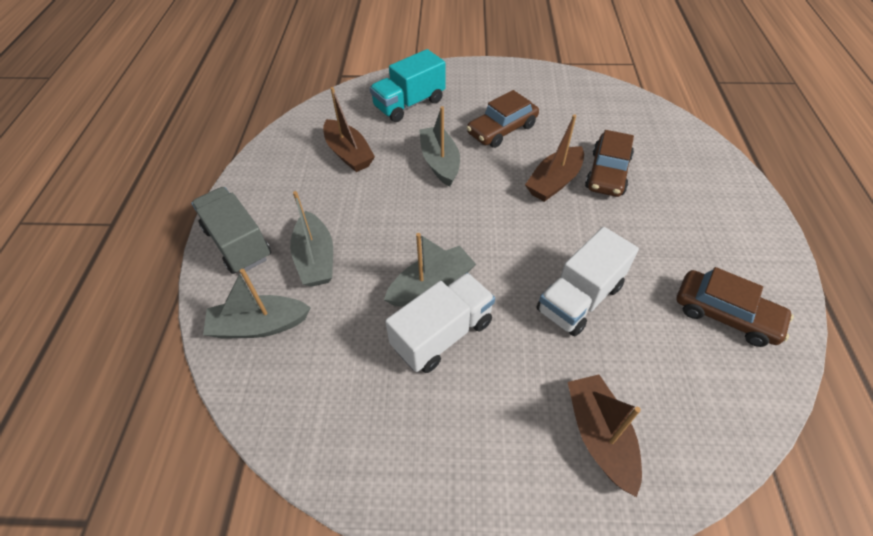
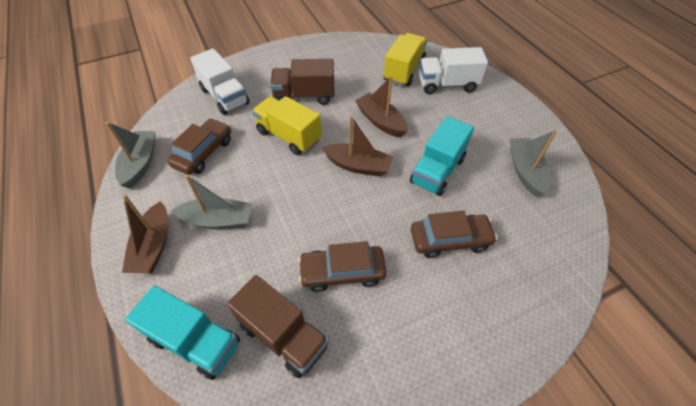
brown truck: 0 -> 2
grey boat: 4 -> 3
grey truck: 1 -> 0
turquoise truck: 1 -> 2
yellow truck: 0 -> 2

